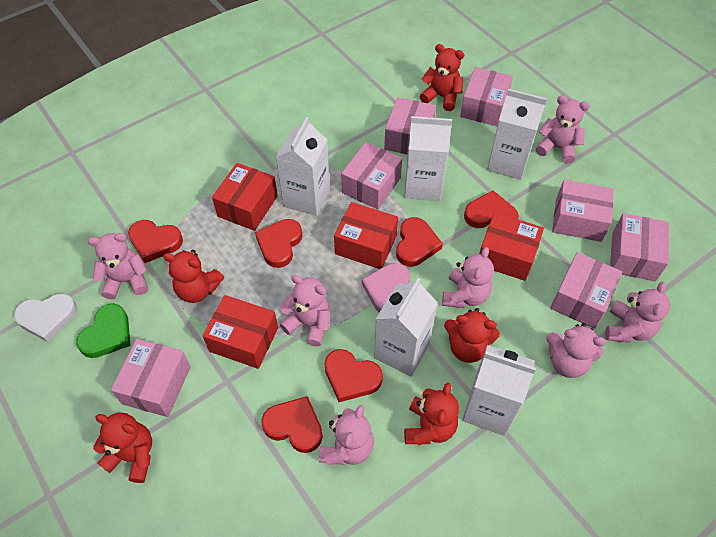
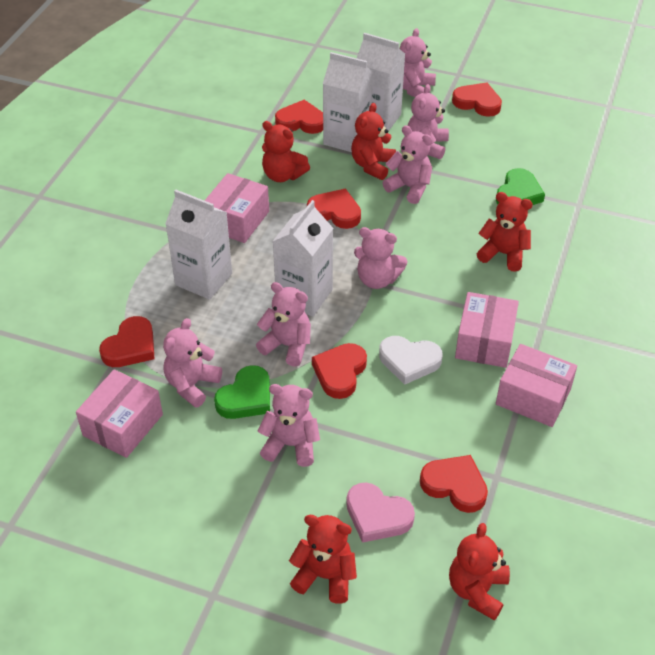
green heart: 1 -> 2
pink box: 7 -> 4
red box: 4 -> 0
white carton: 5 -> 4

